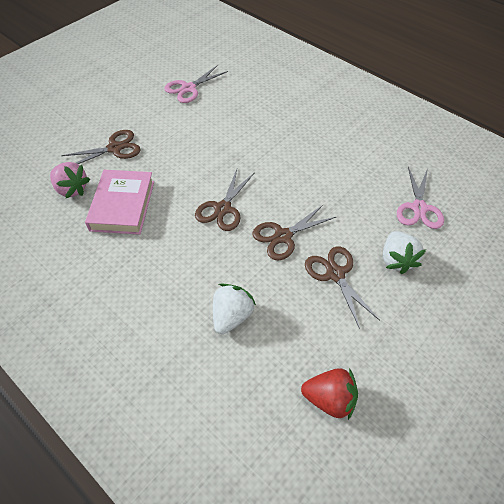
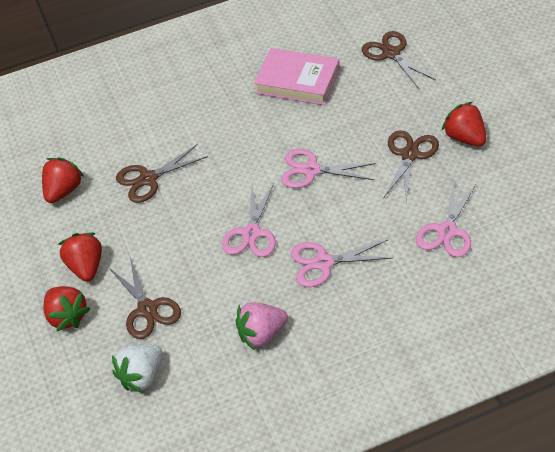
pink scissors: 2 -> 4
red strawberry: 1 -> 4
white strawberry: 2 -> 1

